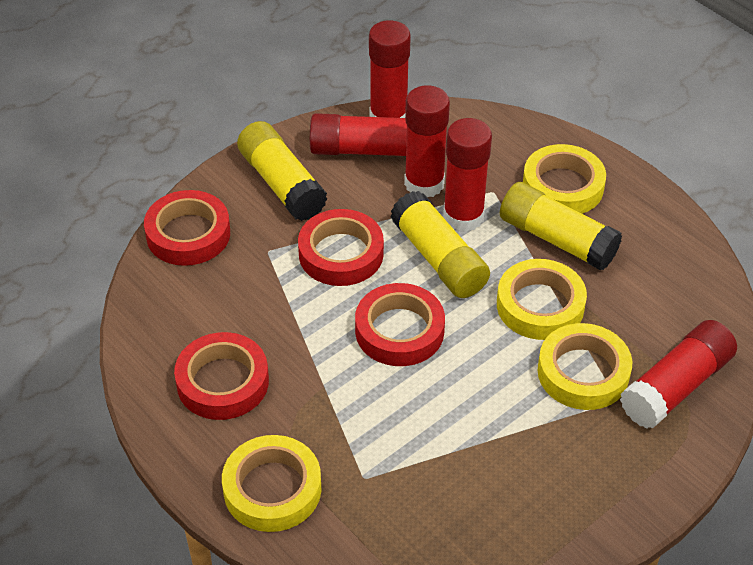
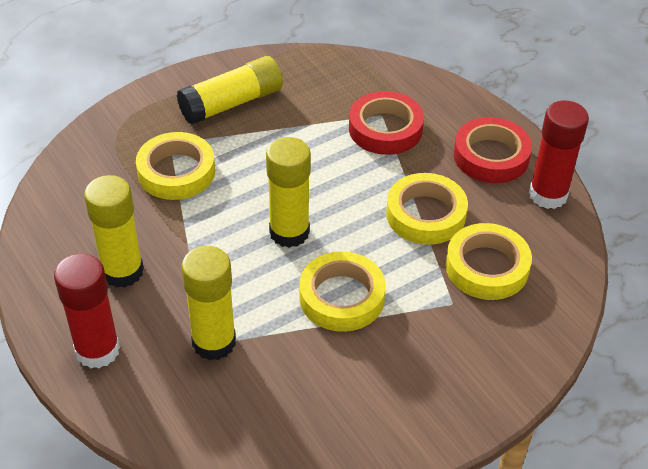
red glue stick: 5 -> 2
red tape: 4 -> 2
yellow glue stick: 3 -> 4

